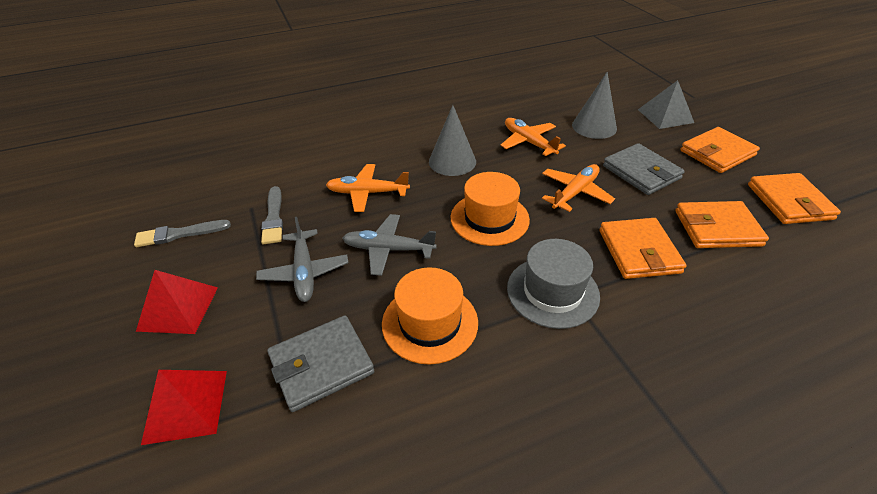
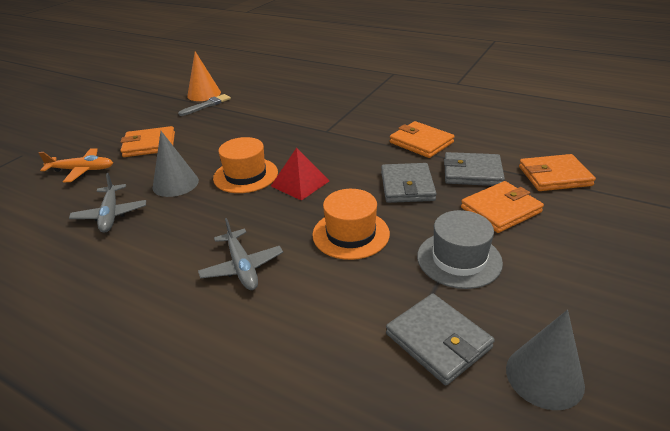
grey brush: 2 -> 1
grey pyramid: 1 -> 0
grey wallet: 2 -> 3
orange cone: 0 -> 1
orange plane: 3 -> 1
red pyramid: 2 -> 1

